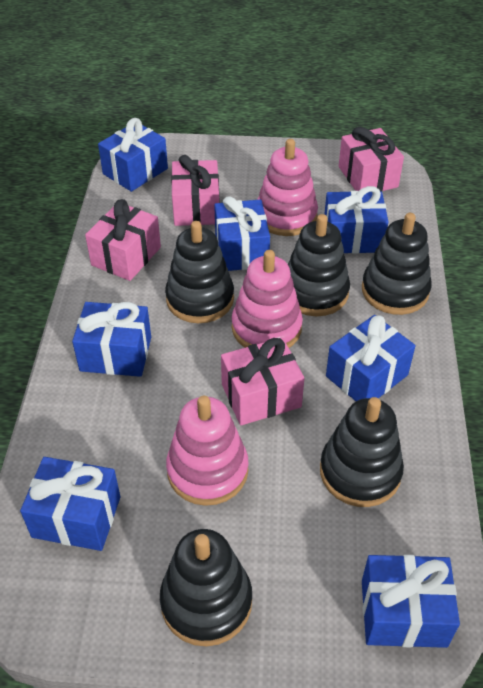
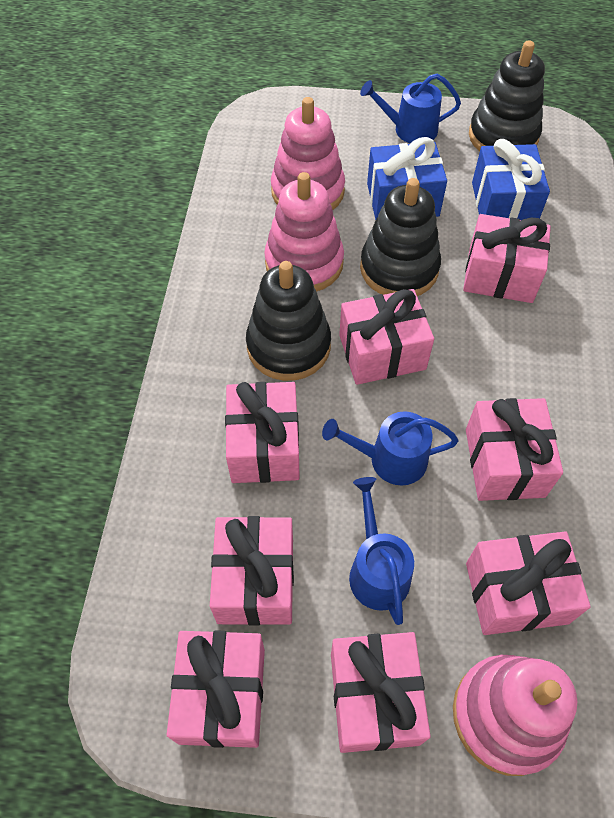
black stacking toy: 5 -> 3
blue gift: 7 -> 2
blue watering can: 0 -> 3
pink gift: 4 -> 8

